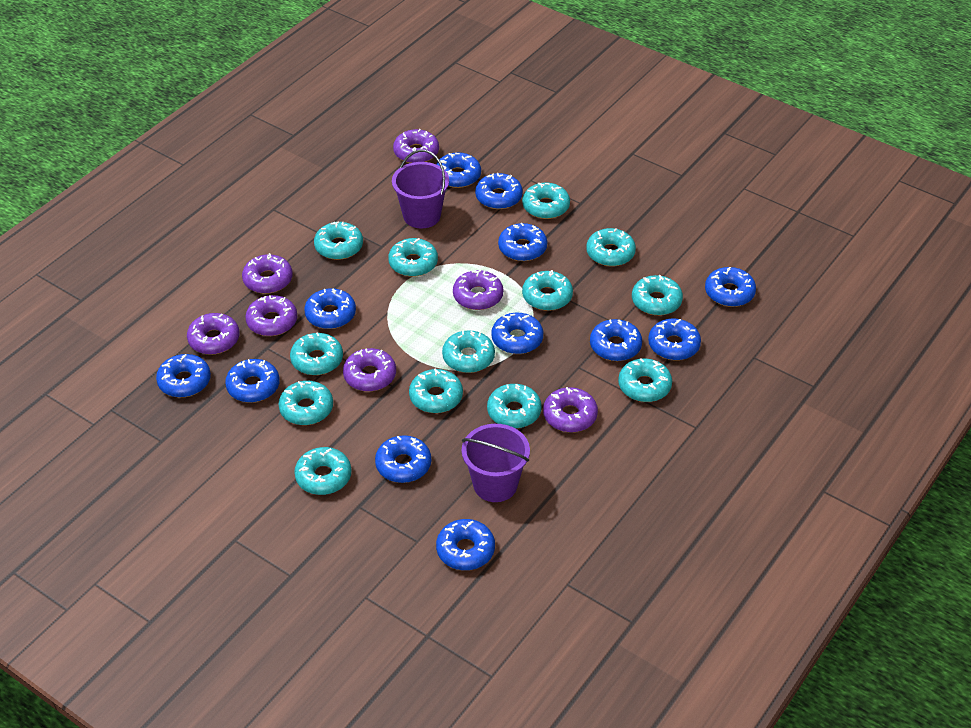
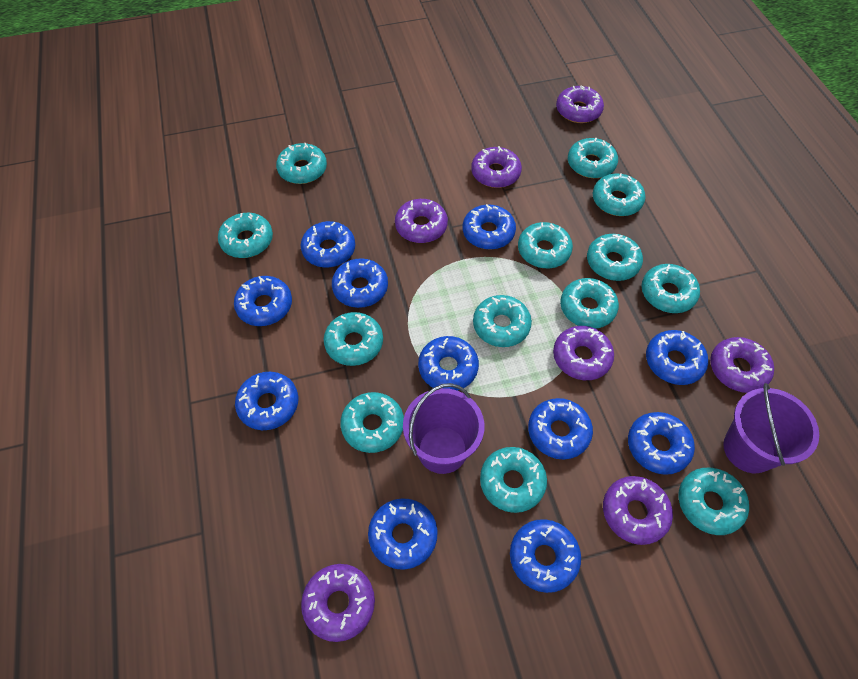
blue donut: 12 -> 11

